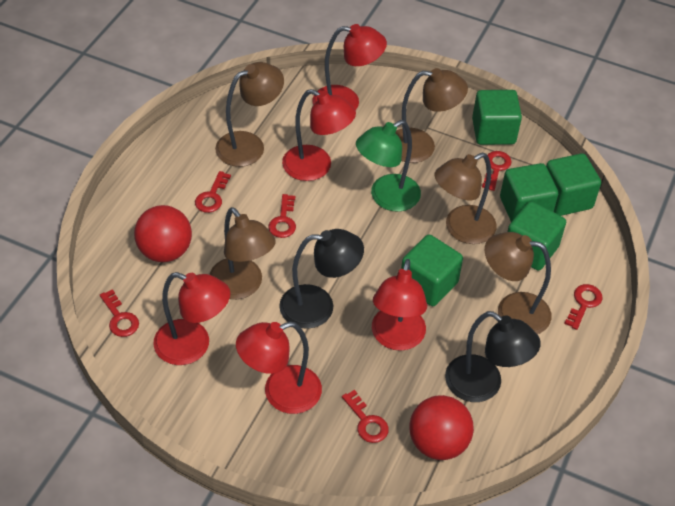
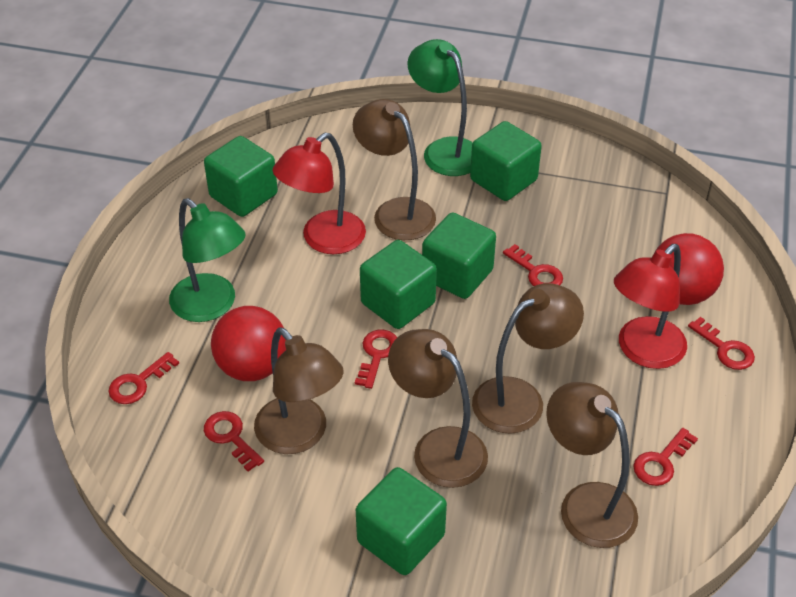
black lamp: 2 -> 0
green lamp: 1 -> 2
red lamp: 5 -> 2

